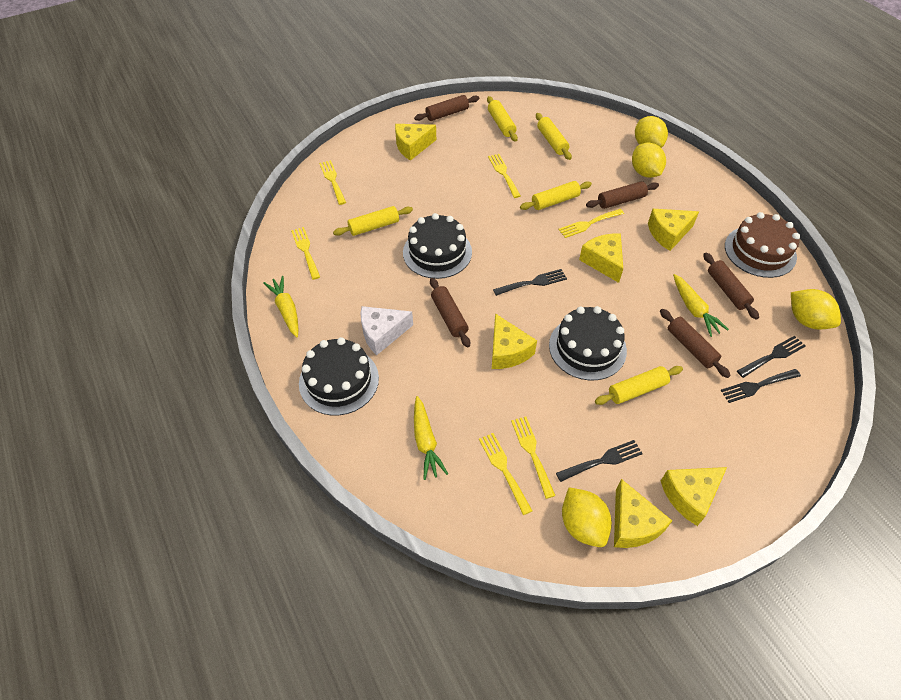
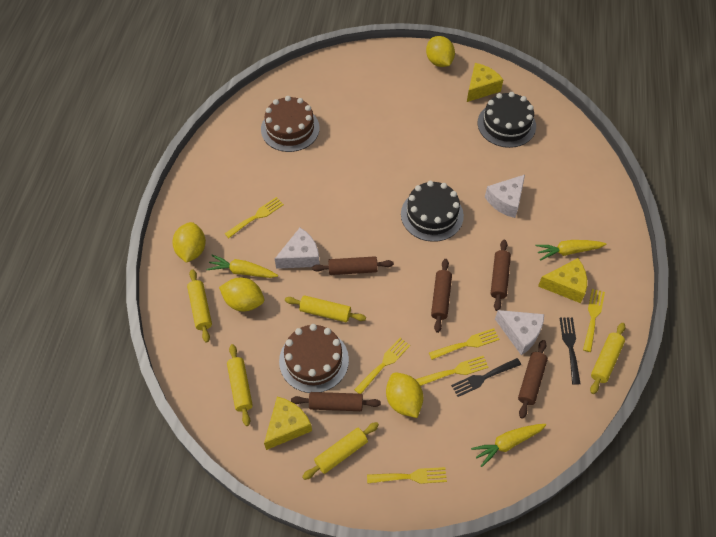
black cake: 3 -> 2
black fork: 4 -> 2
brown cake: 1 -> 2
white cheese: 1 -> 3
yellow cheese: 6 -> 3

